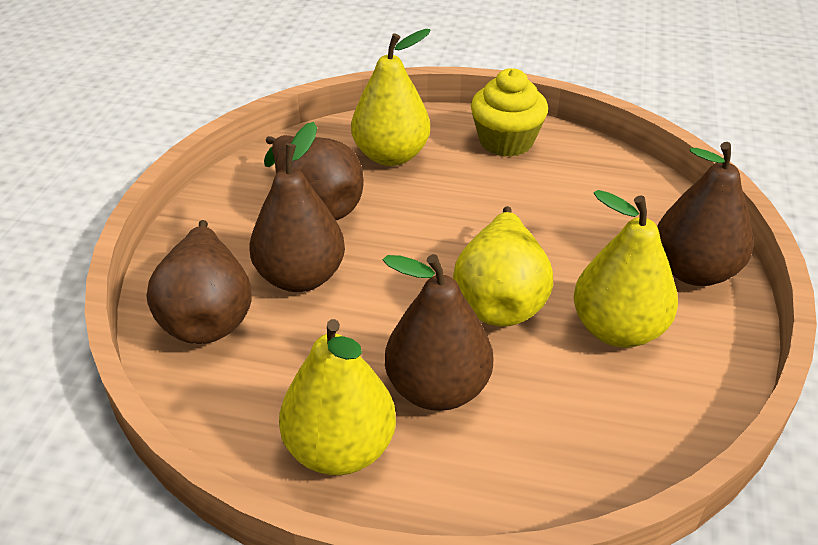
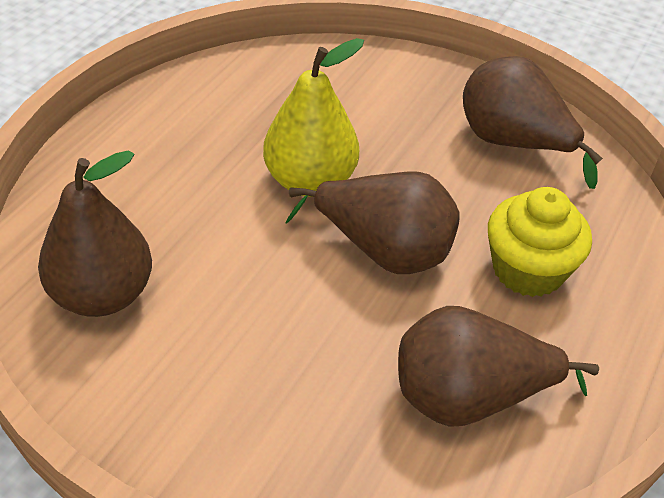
brown pear: 5 -> 4
yellow pear: 4 -> 1

